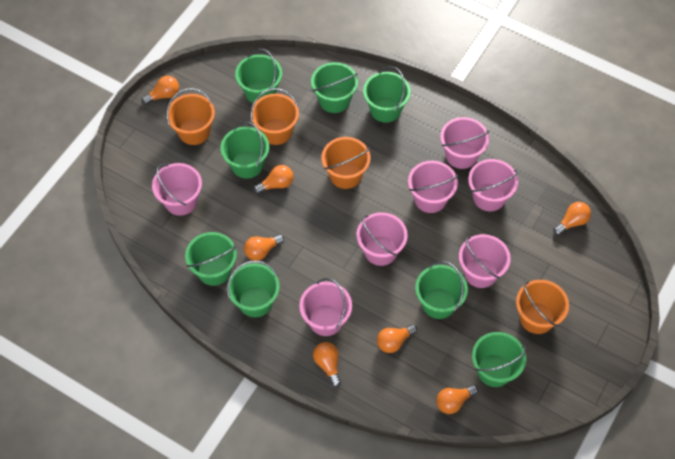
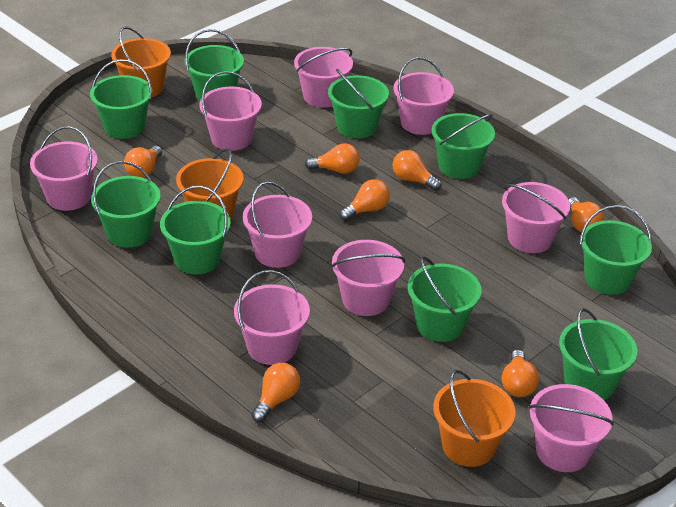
green bucket: 8 -> 9
orange bucket: 4 -> 3
pink bucket: 7 -> 9

